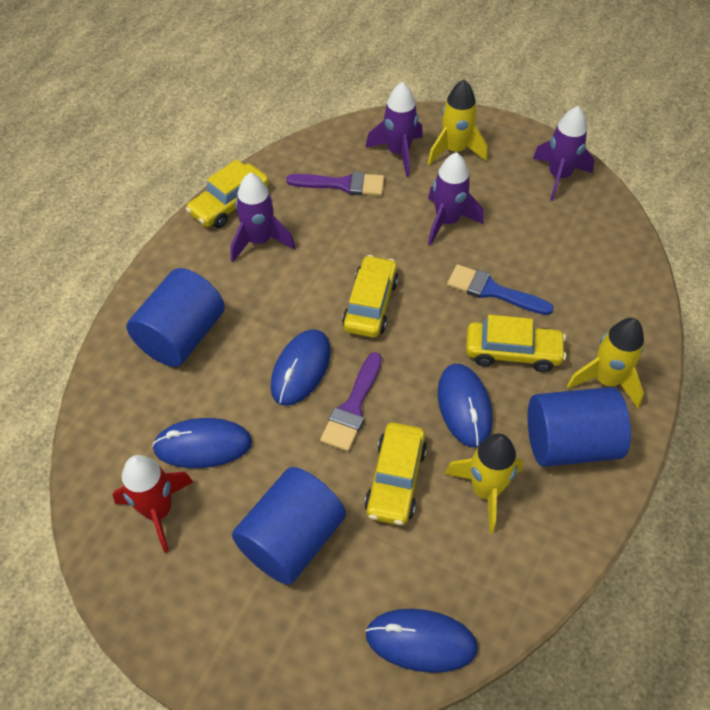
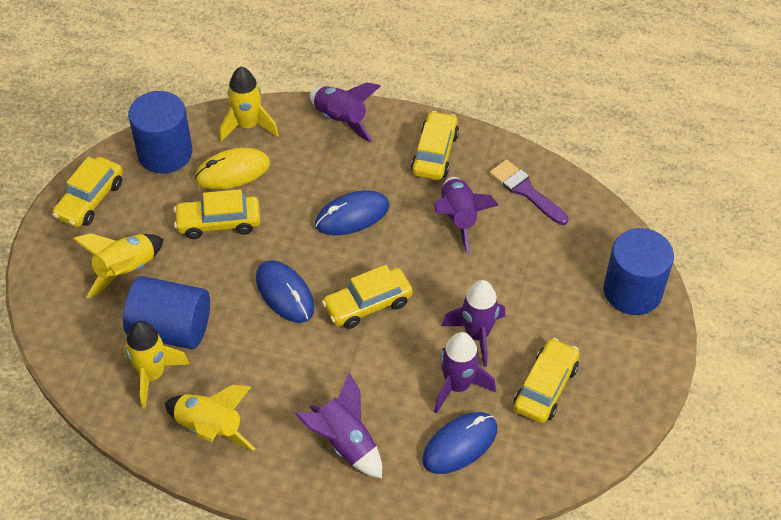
blue brush: 1 -> 0
blue mouse: 4 -> 3
purple brush: 2 -> 1
purple rocket: 4 -> 5
red rocket: 1 -> 0
yellow car: 4 -> 5
yellow mouse: 0 -> 1
yellow rocket: 3 -> 4

